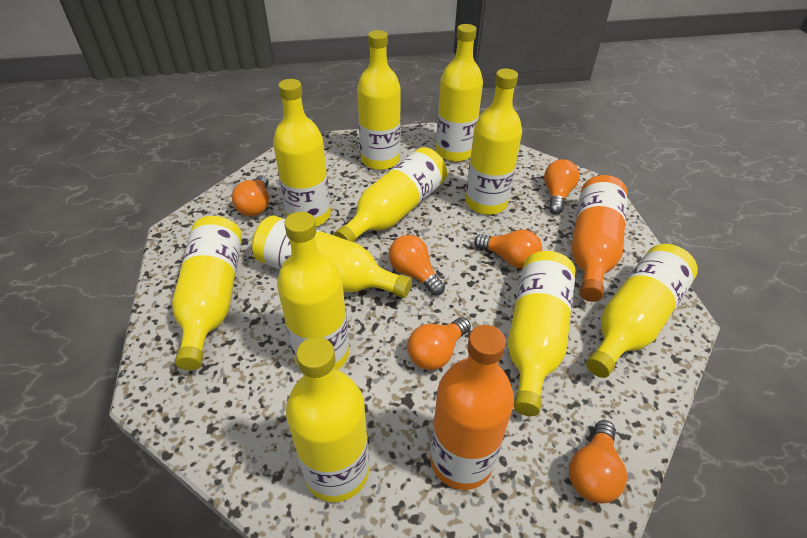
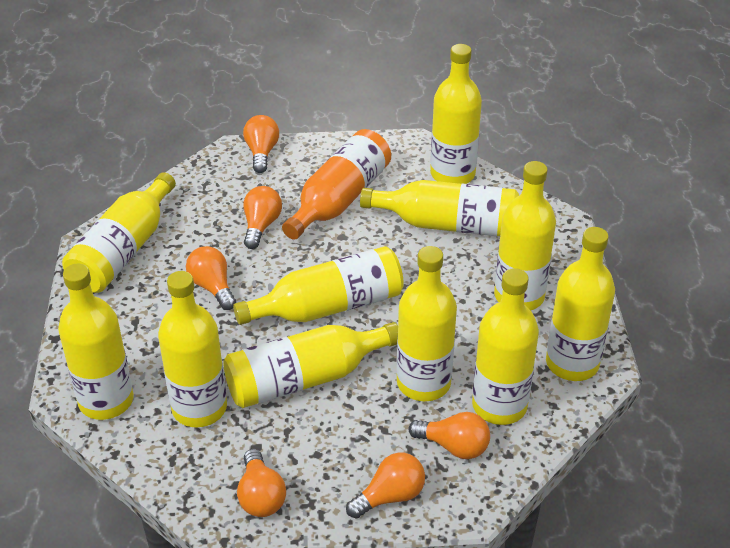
orange bottle: 2 -> 1

